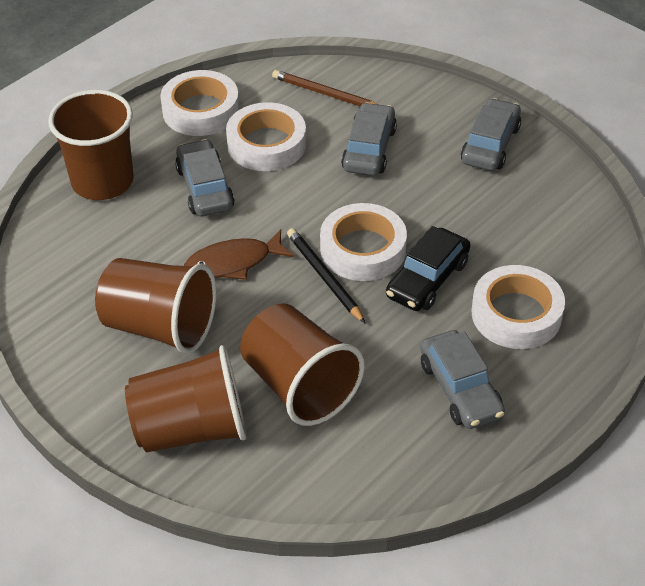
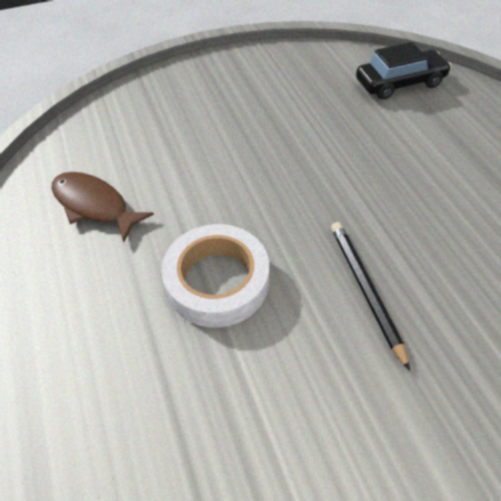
brown cup: 4 -> 0
brown pencil: 1 -> 0
grey car: 4 -> 0
white tape: 4 -> 1

